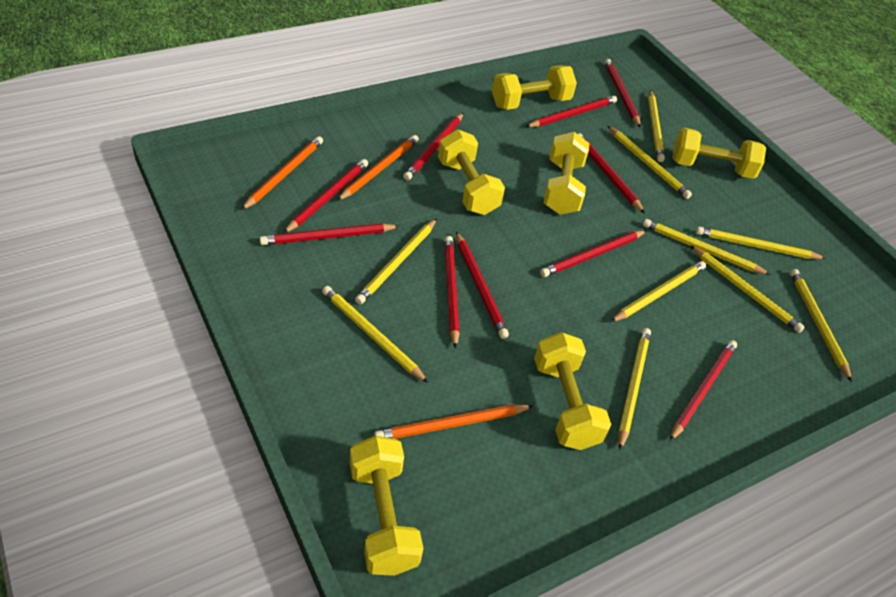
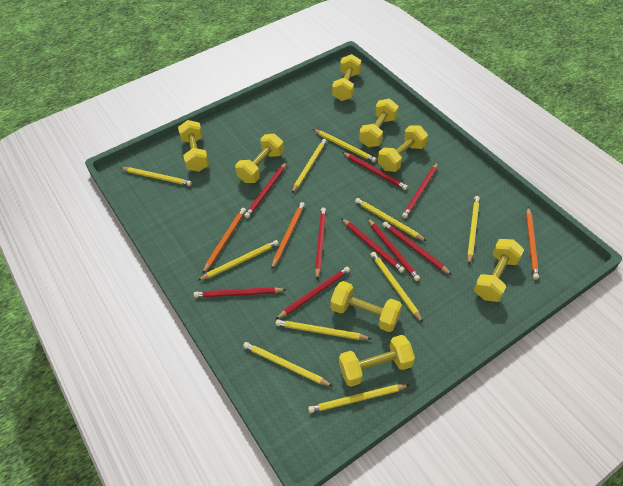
red pencil: 10 -> 9
yellow dumbbell: 6 -> 8

